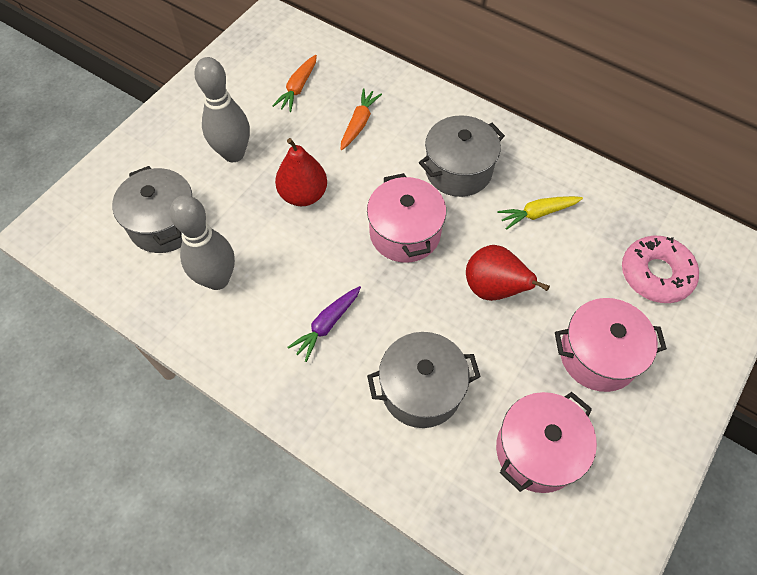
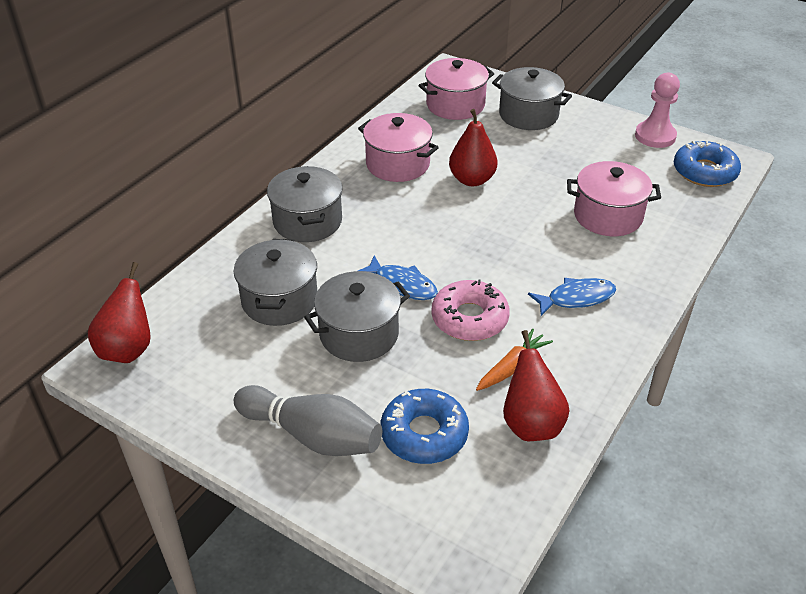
blue donut: 0 -> 2
blue fish: 0 -> 2
grey bowling pin: 2 -> 1
grey pot: 3 -> 4
orange carrot: 2 -> 1
pink pawn: 0 -> 1
purple carrot: 1 -> 0
red pear: 2 -> 3
yellow carrot: 1 -> 0

